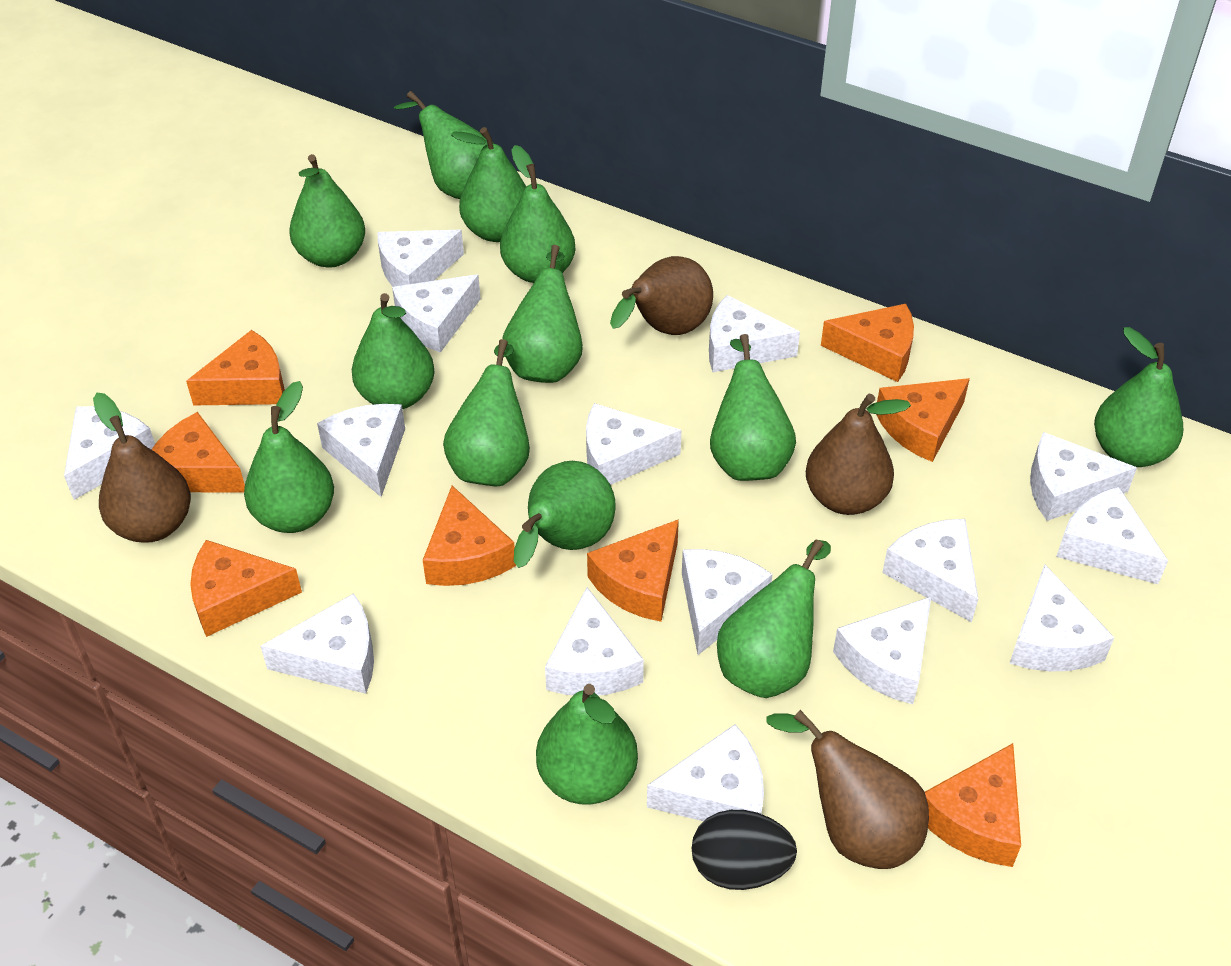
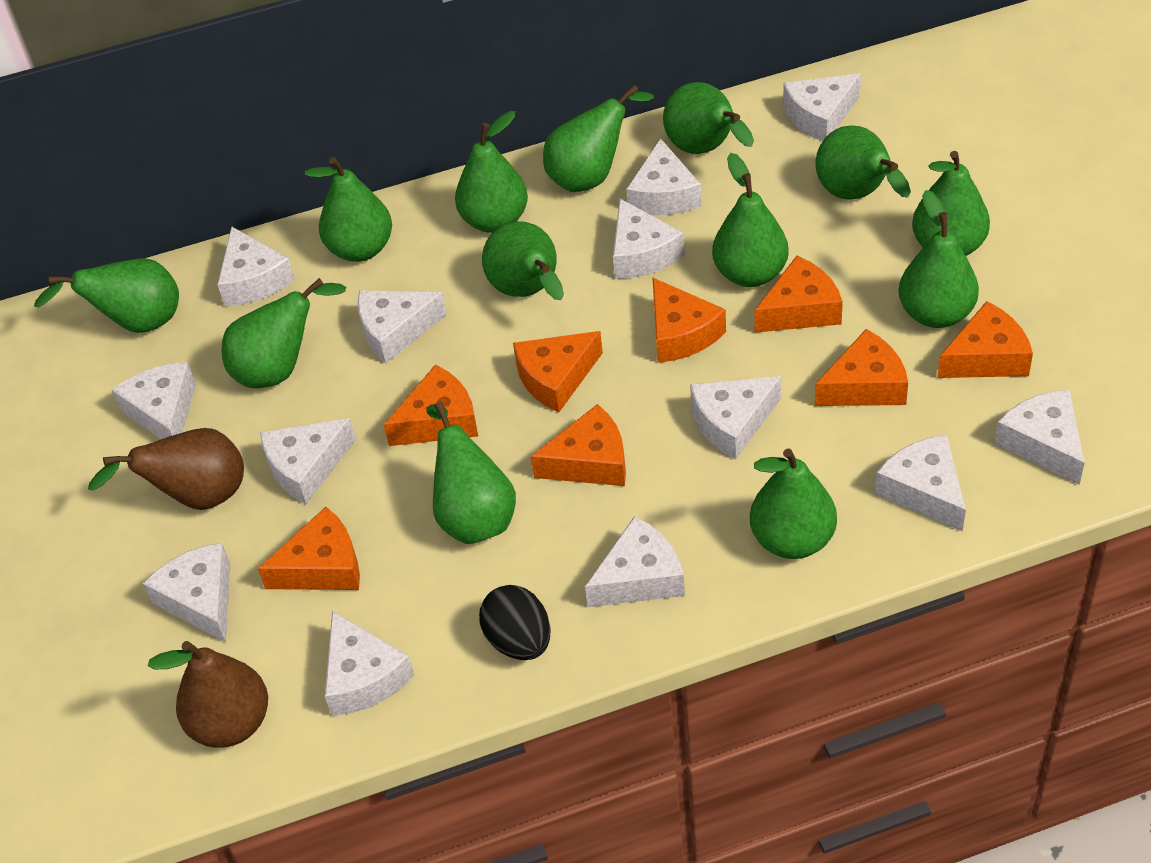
brown pear: 4 -> 2
white cheese: 15 -> 13

